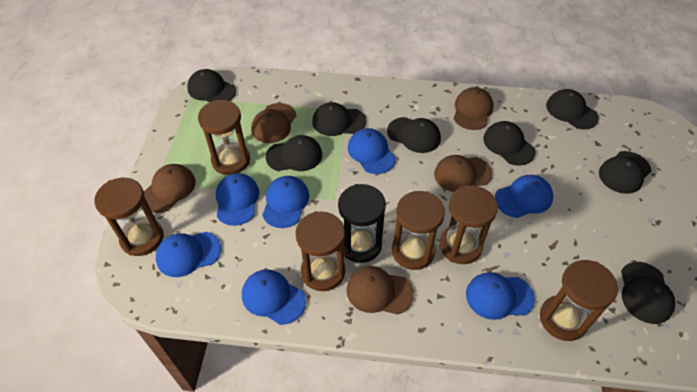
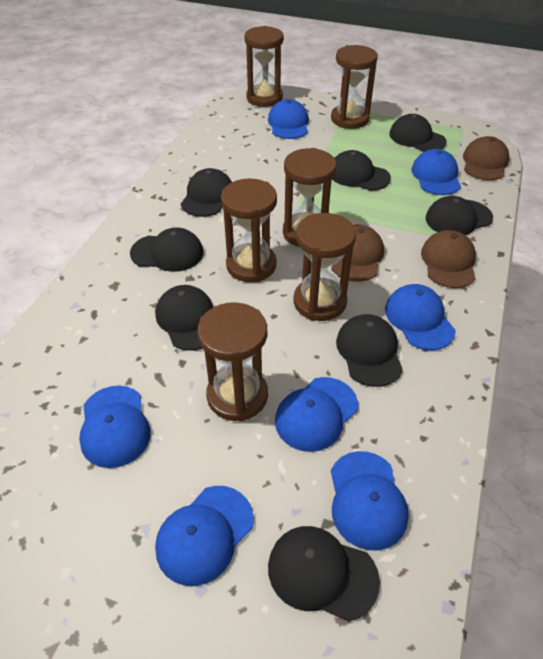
black hourglass: 1 -> 0
brown cap: 5 -> 3

